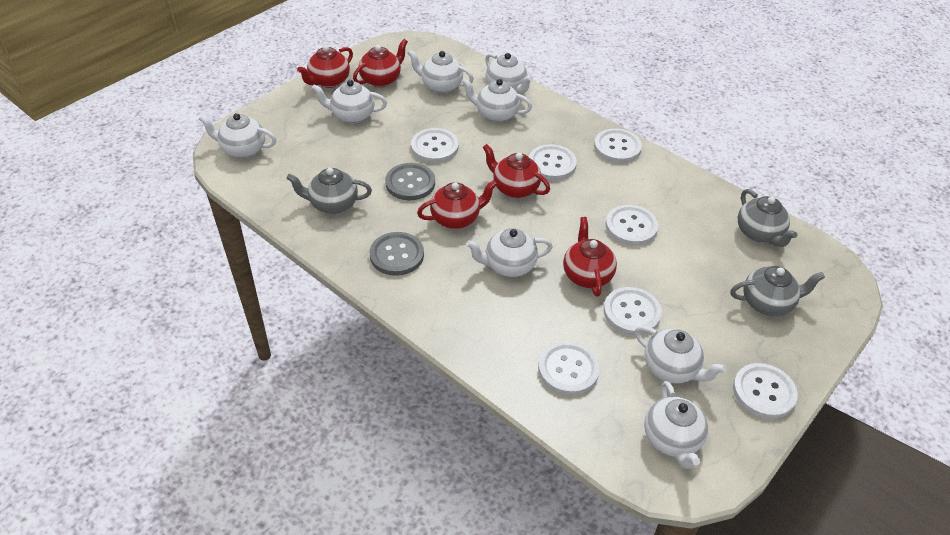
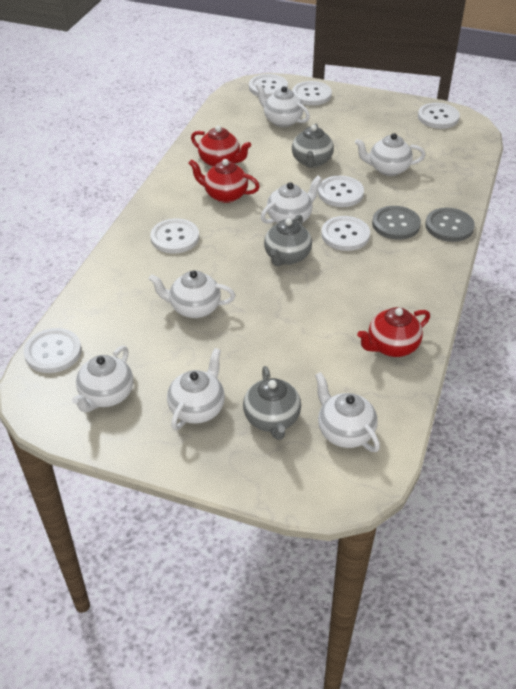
red teapot: 5 -> 3
white teapot: 8 -> 7

